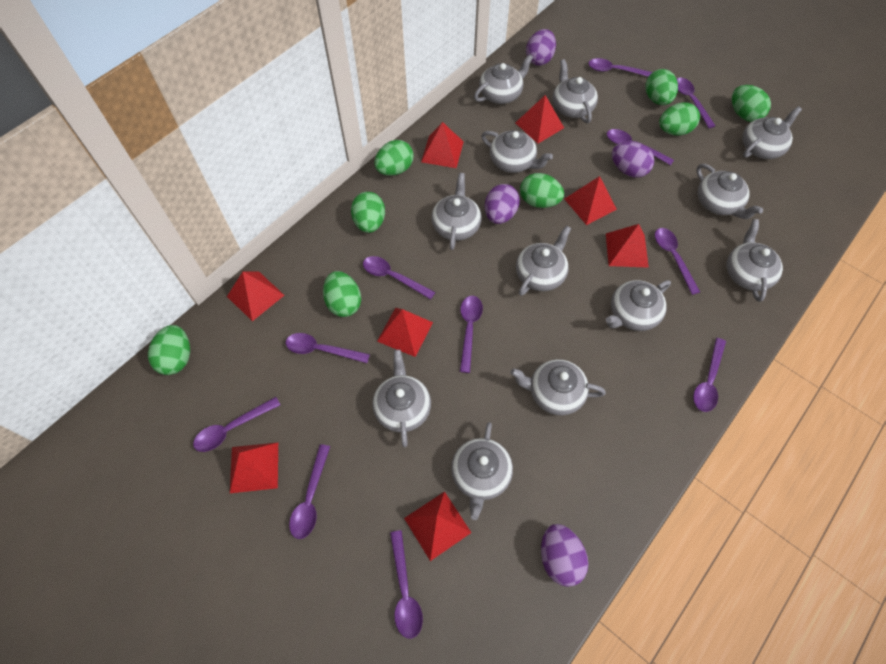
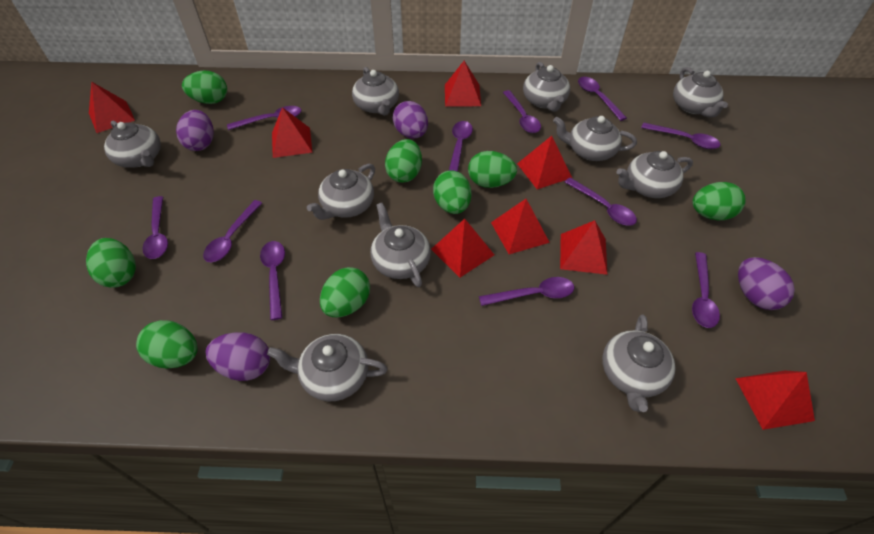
grey teapot: 12 -> 10

